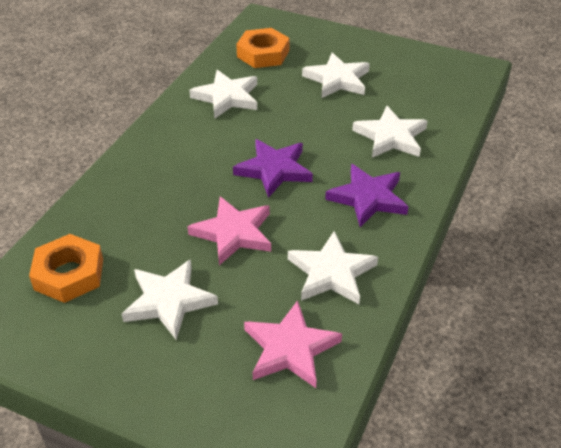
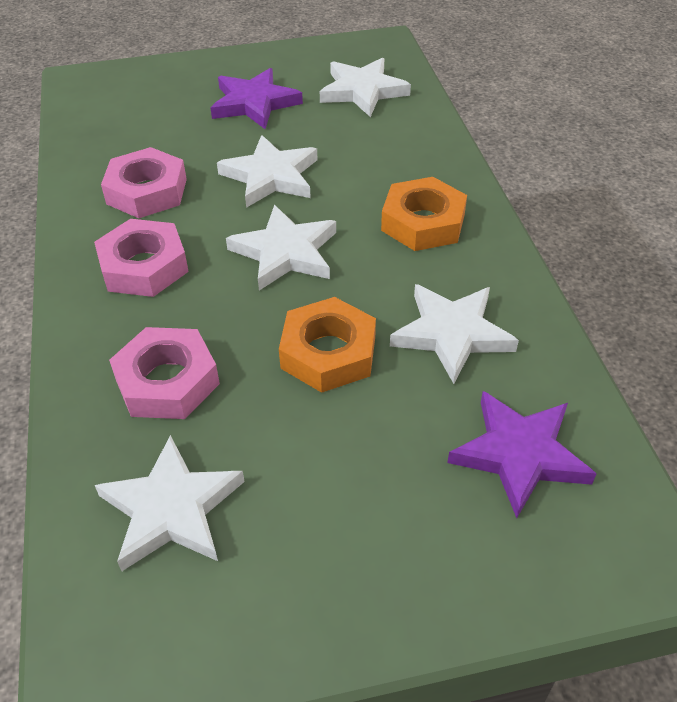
pink nut: 0 -> 3
pink star: 2 -> 0

